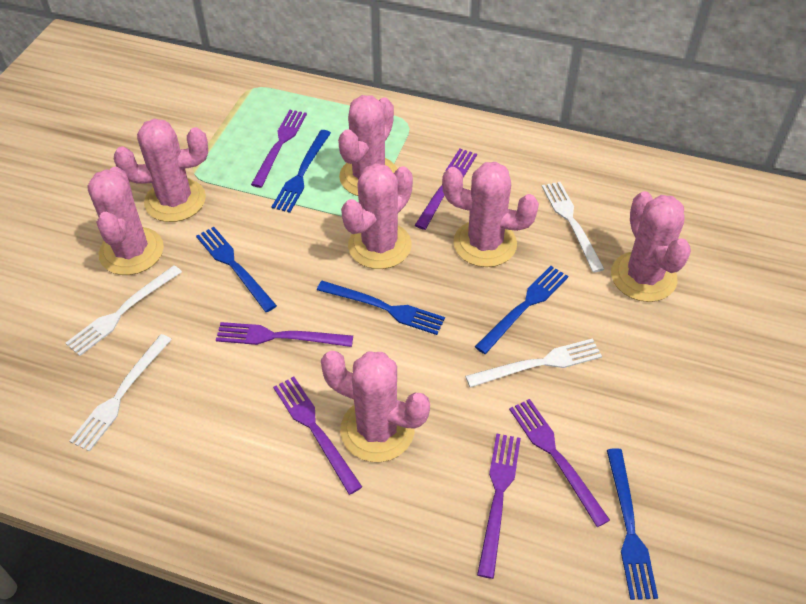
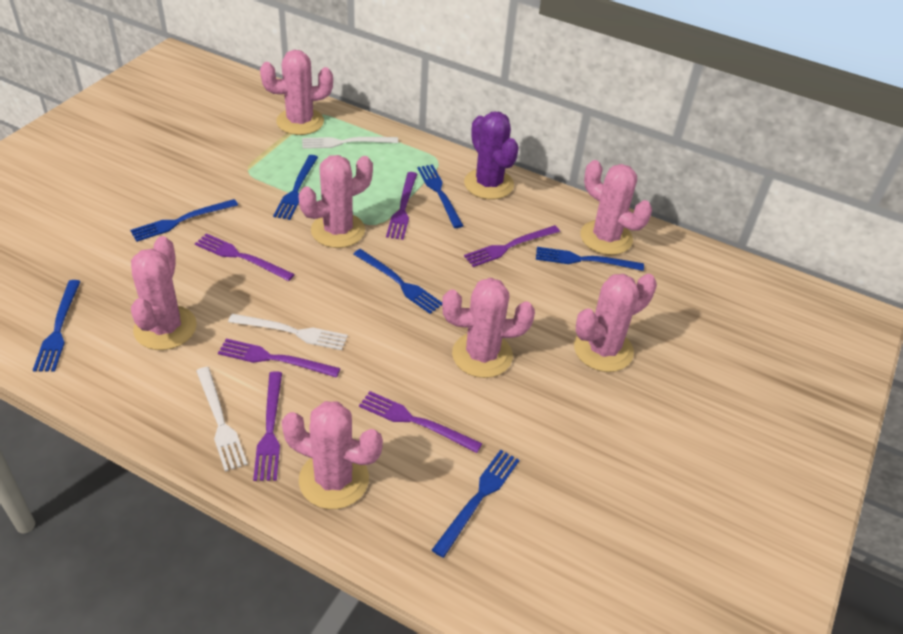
blue fork: 5 -> 7
purple cactus: 0 -> 1
white fork: 4 -> 3

